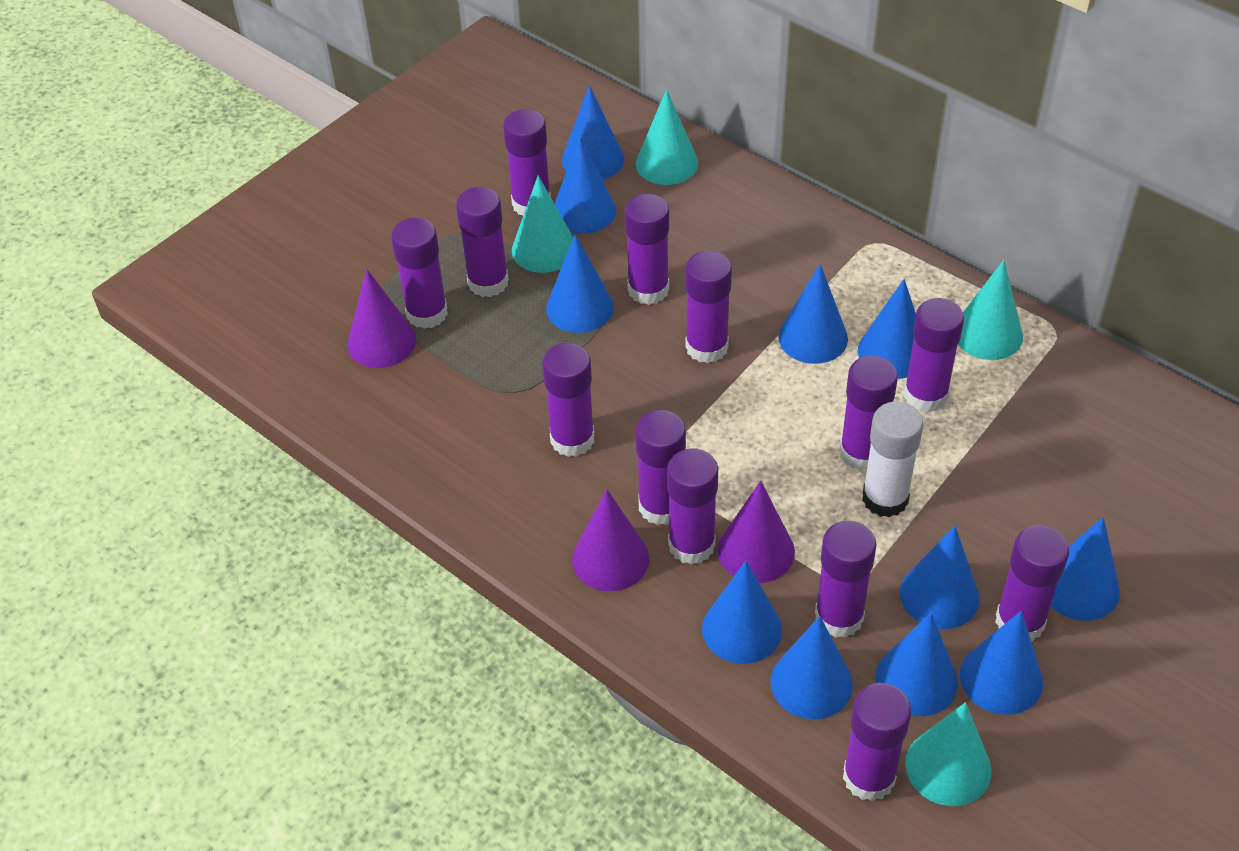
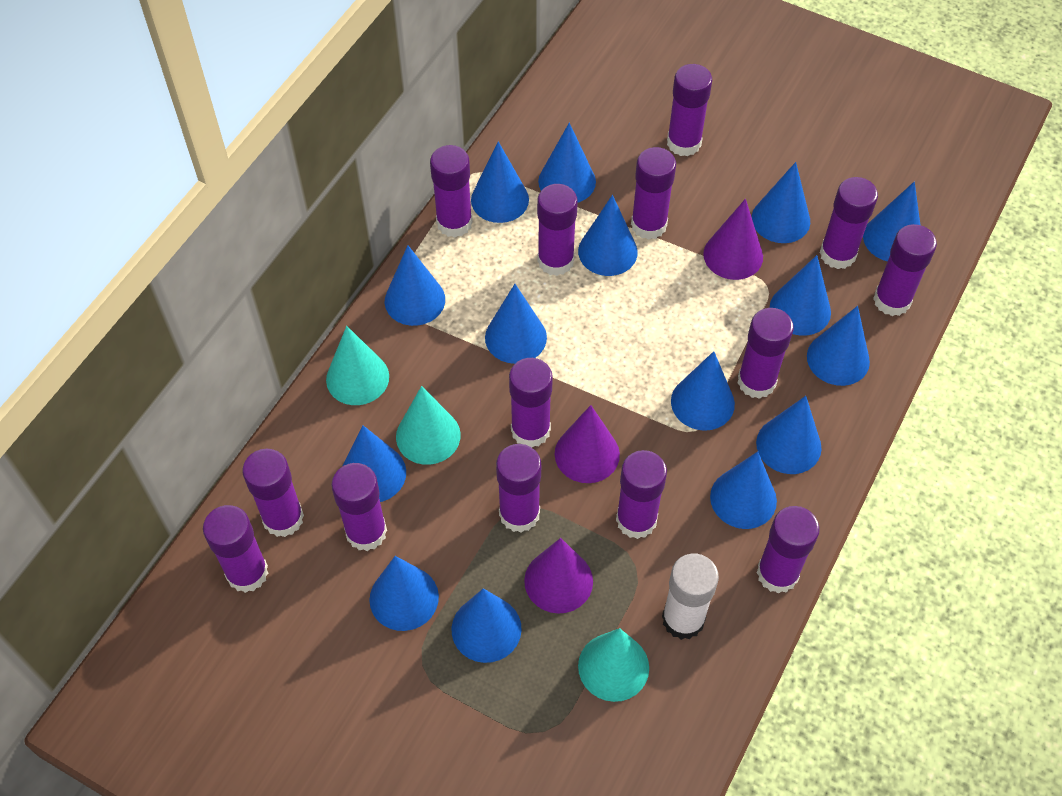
blue cone: 11 -> 15
purple glue stick: 13 -> 14
turquoise cone: 4 -> 3

